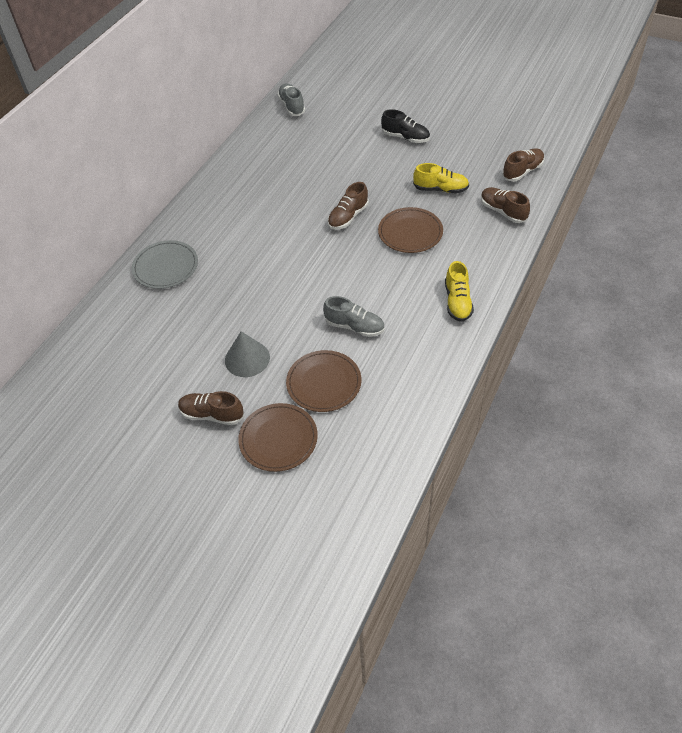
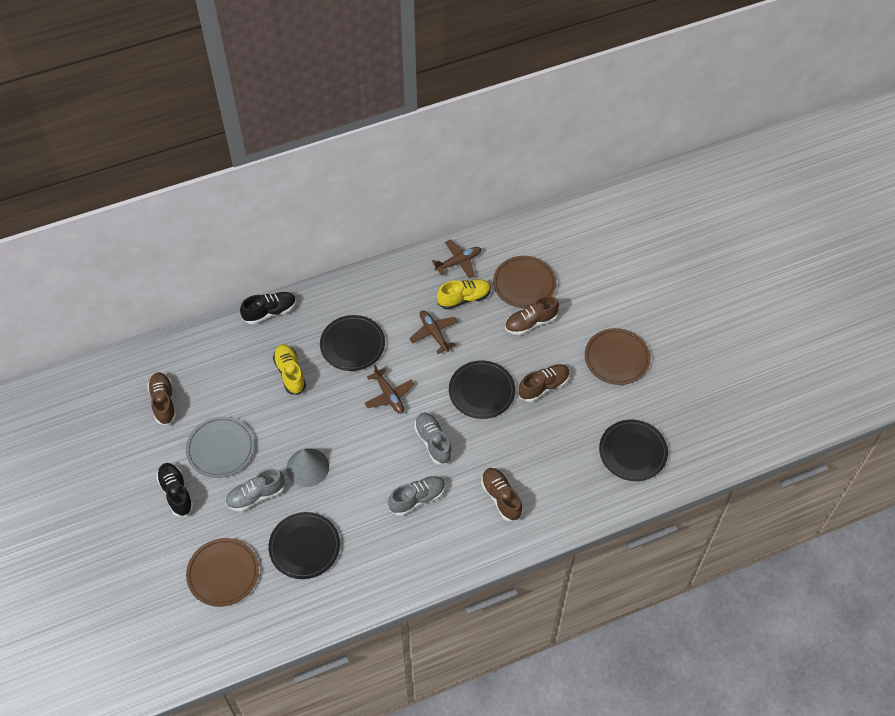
black plate: 0 -> 4
black shoe: 1 -> 2
brown plane: 0 -> 3
grey shoe: 2 -> 3

